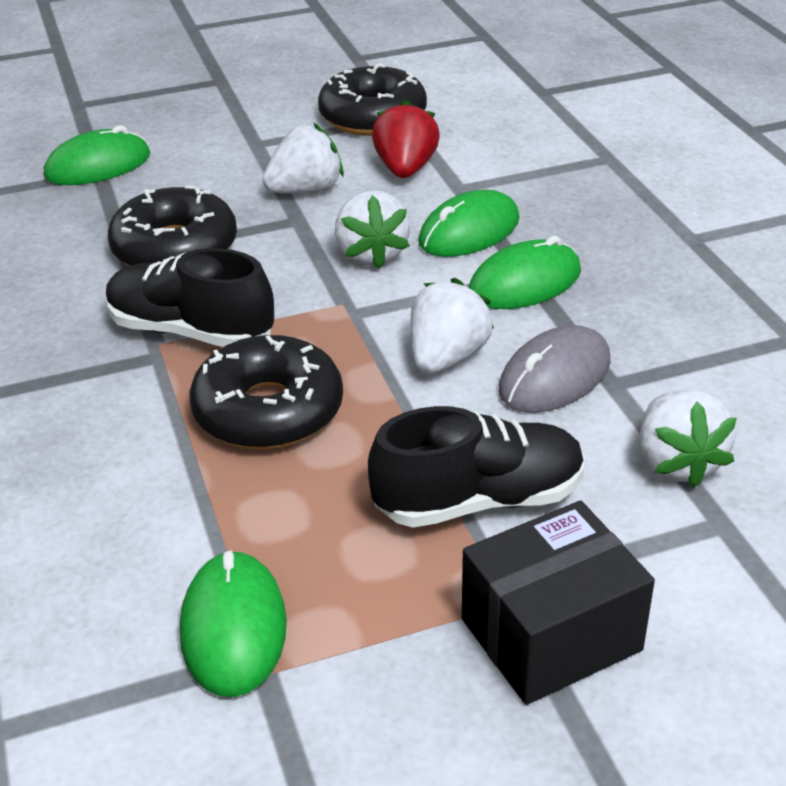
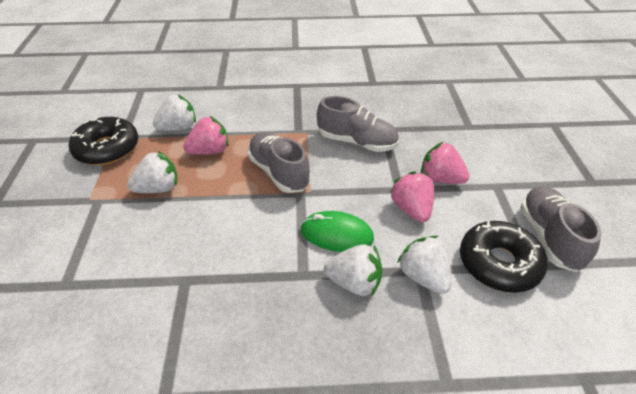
black box: 1 -> 0
black donut: 3 -> 2
black shoe: 2 -> 0
green mouse: 4 -> 1
grey mouse: 1 -> 0
grey shoe: 0 -> 3
pink strawberry: 0 -> 3
red strawberry: 1 -> 0

